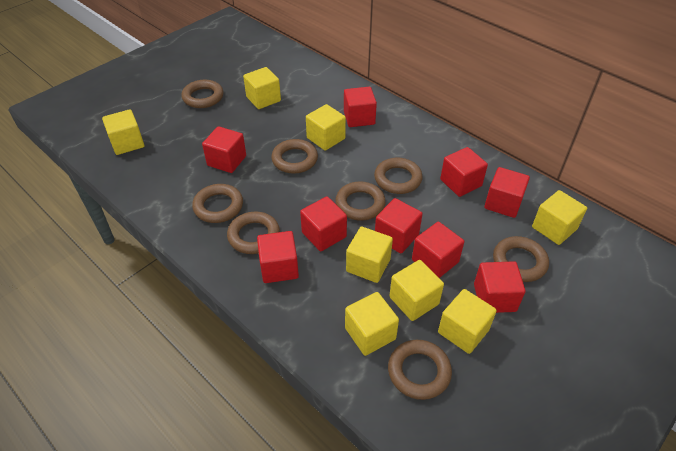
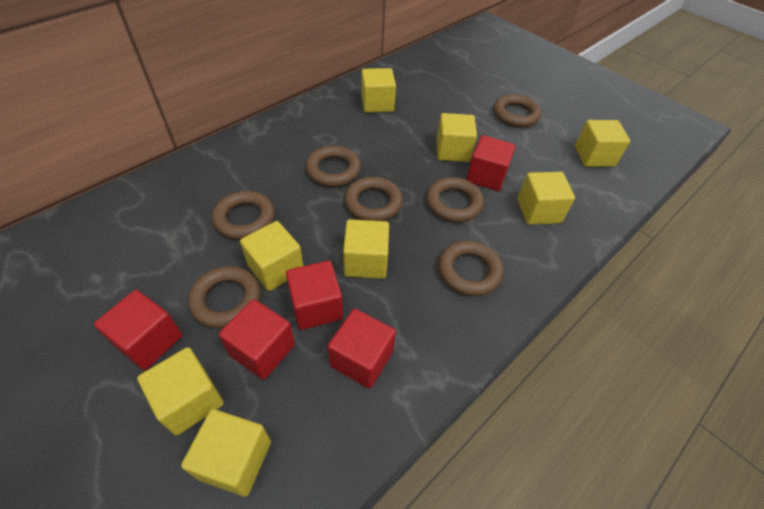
brown ring: 8 -> 7
red cube: 9 -> 5

